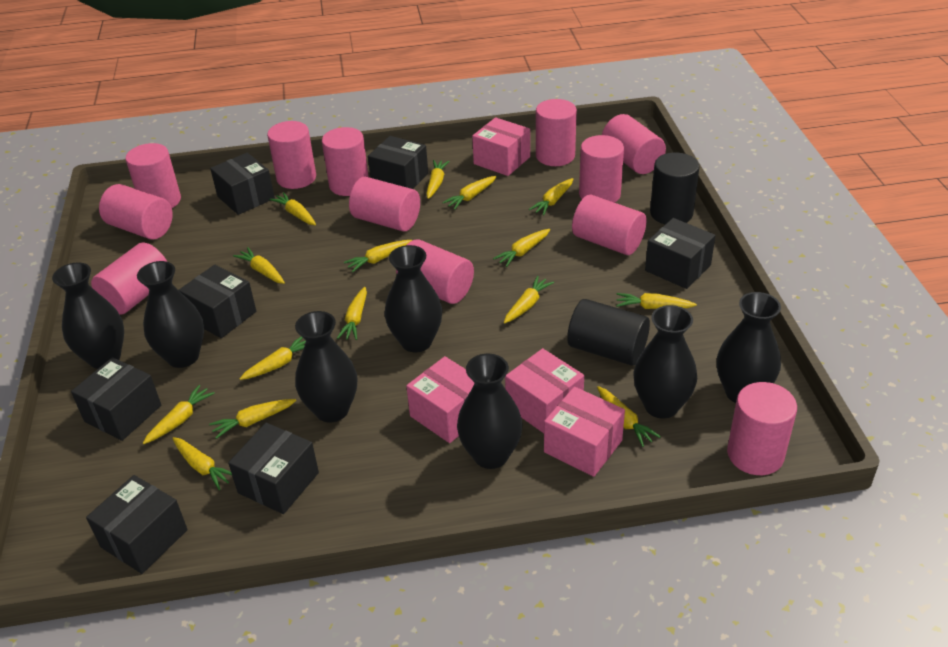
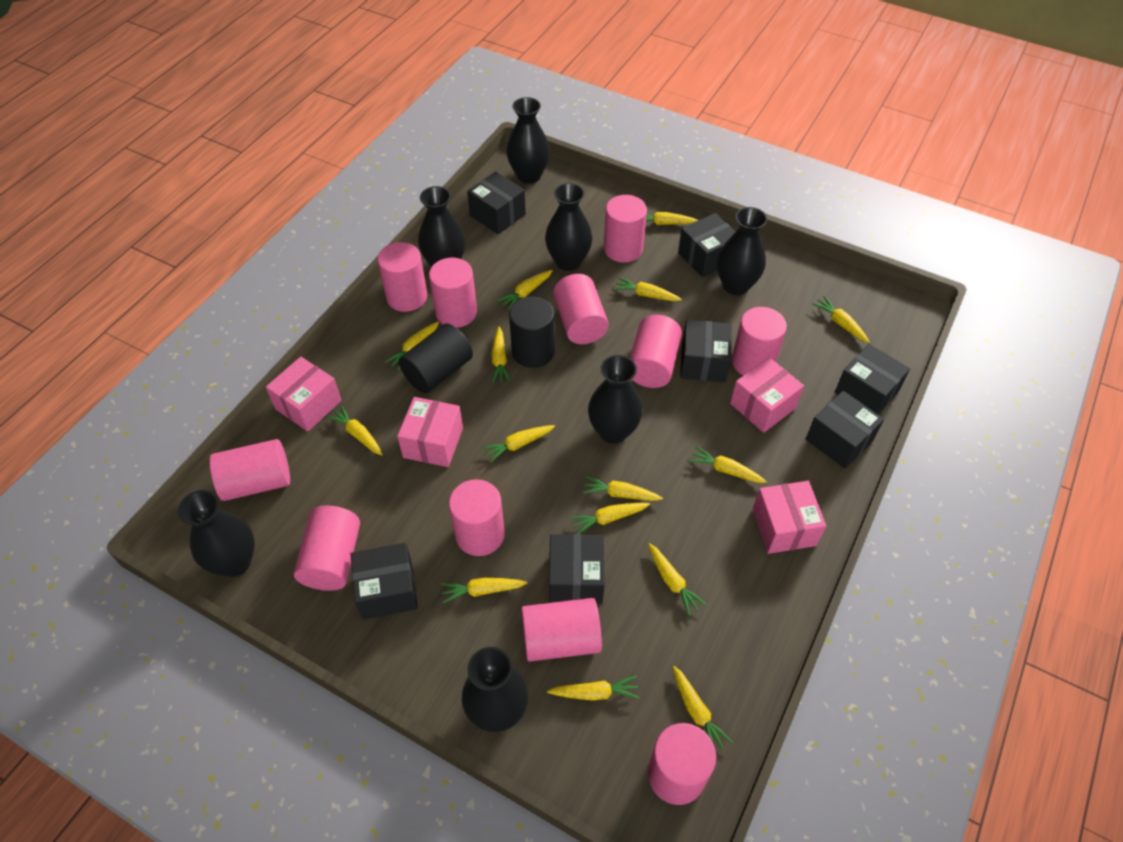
pink cylinder: 12 -> 11

